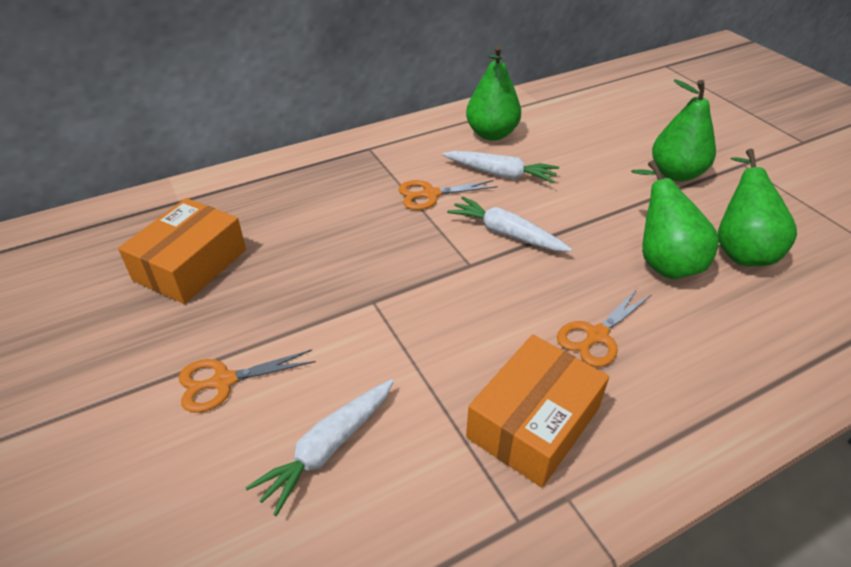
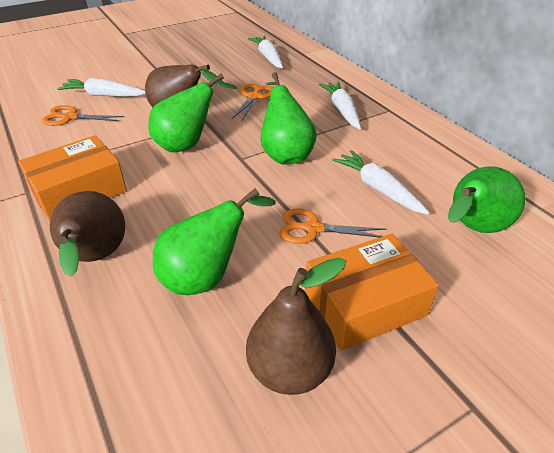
brown pear: 0 -> 3
white carrot: 3 -> 4

